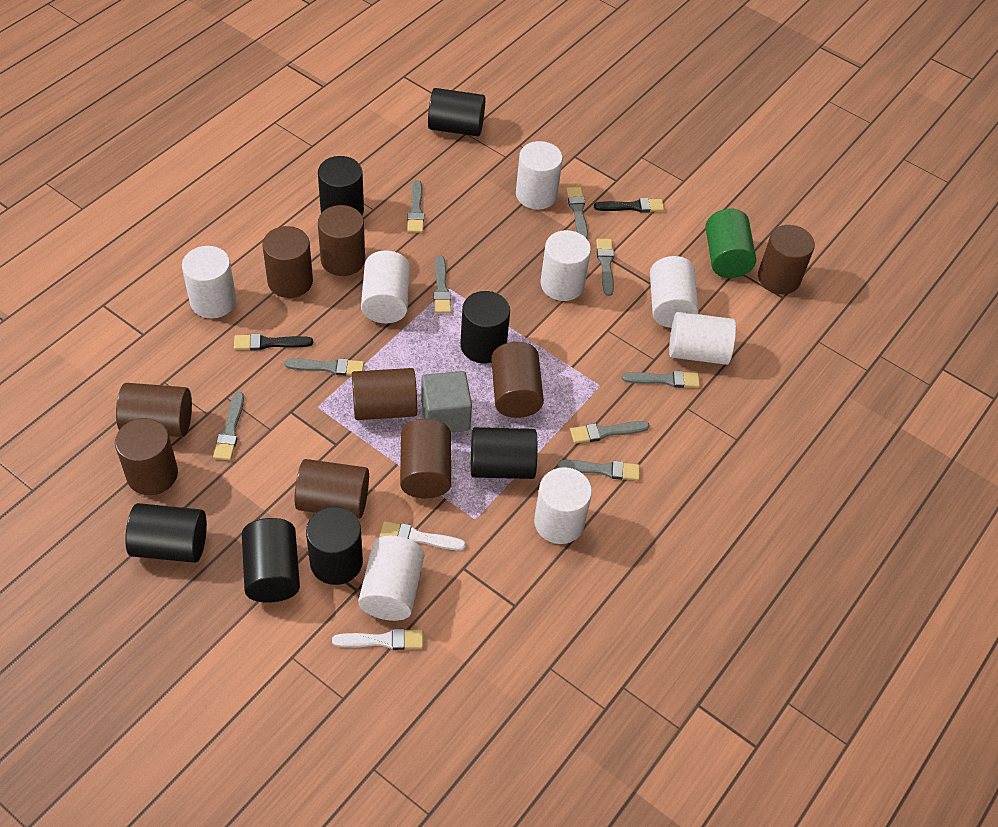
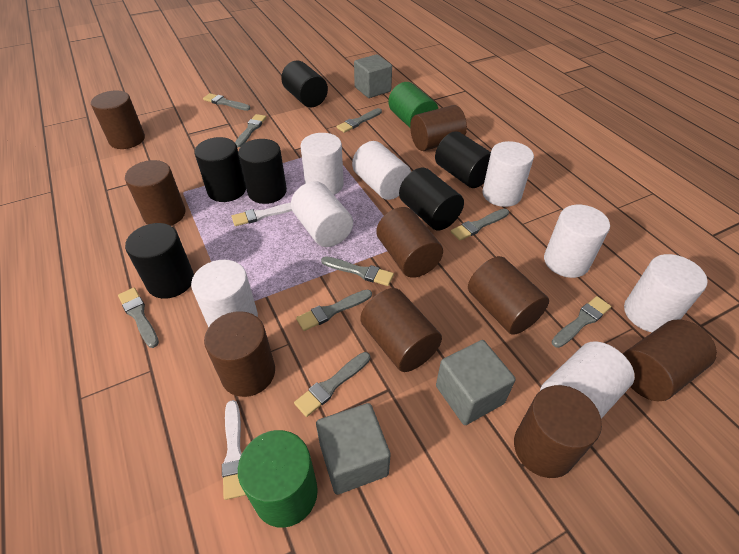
black brush: 2 -> 0
black cylinder: 7 -> 6
green cylinder: 1 -> 2
grey cube: 1 -> 3

